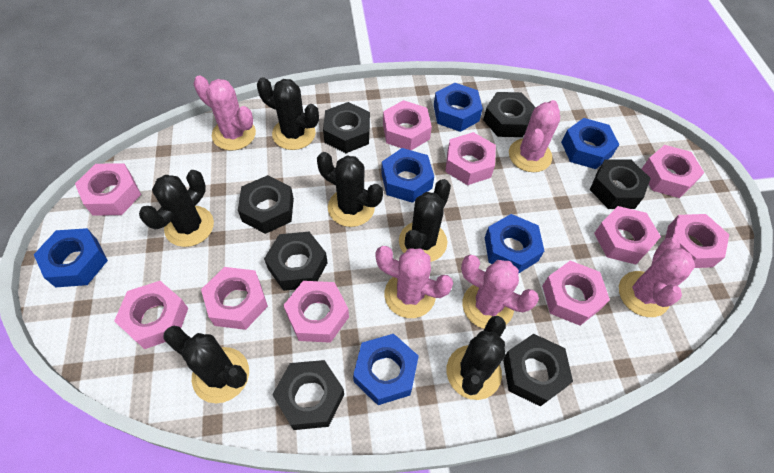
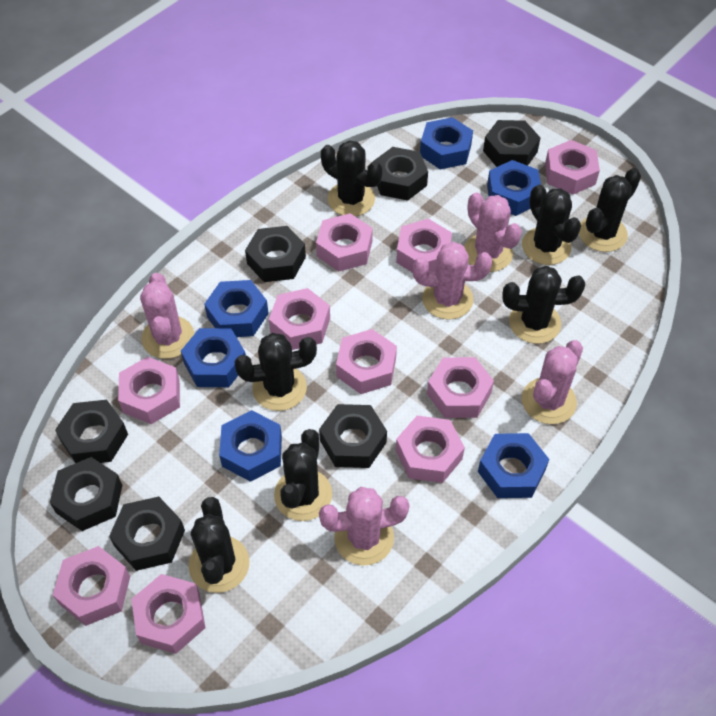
black cactus: 6 -> 7

